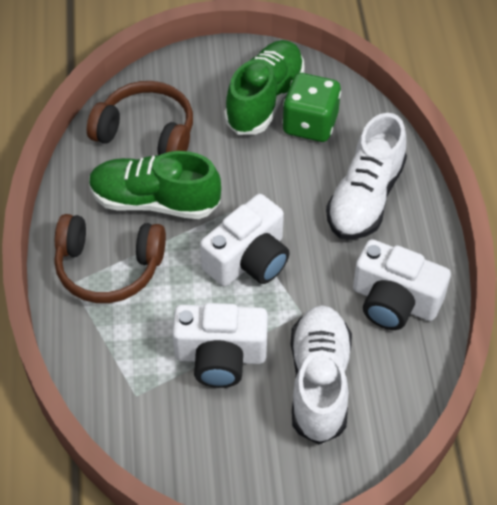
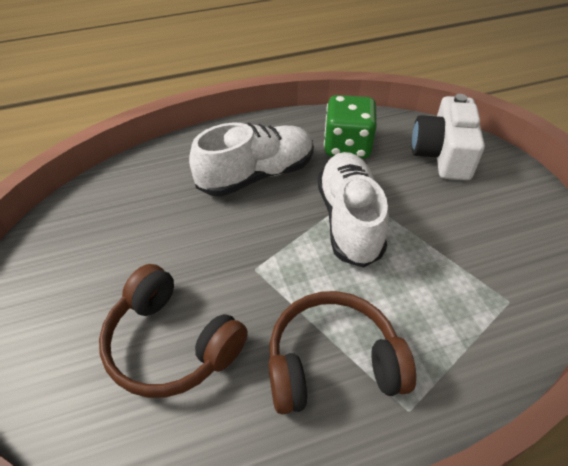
green shoe: 2 -> 0
white camera: 3 -> 1

